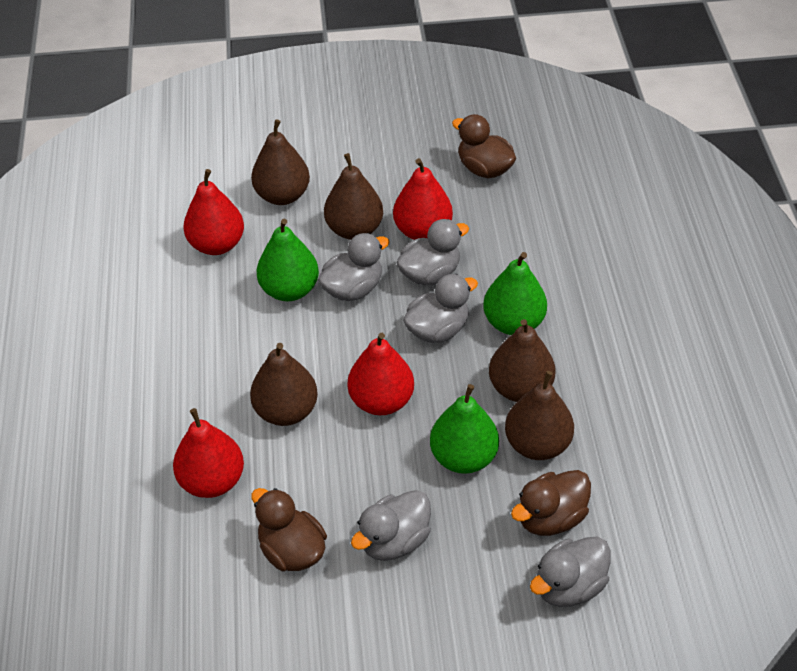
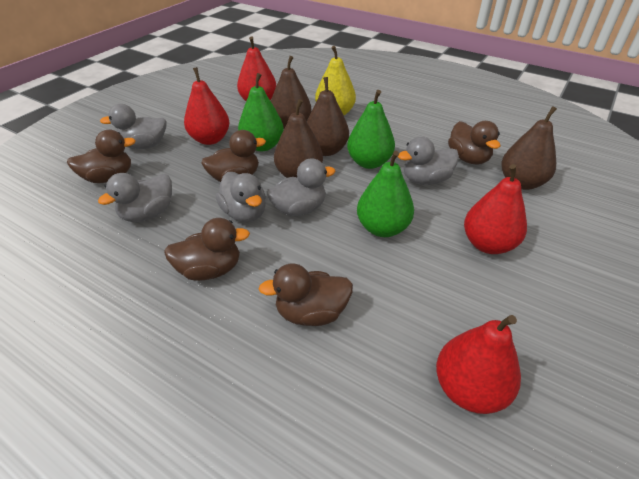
brown duck: 3 -> 5
brown pear: 5 -> 4
yellow pear: 0 -> 1

